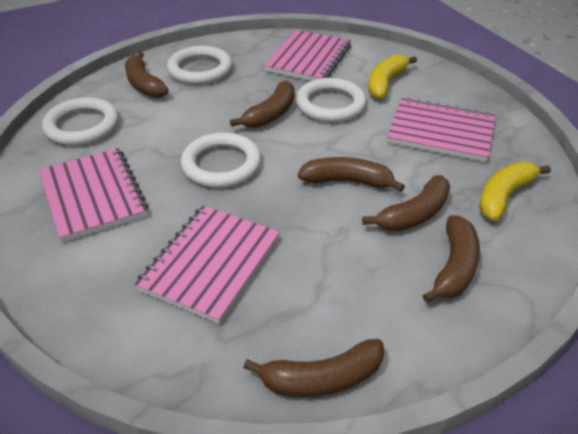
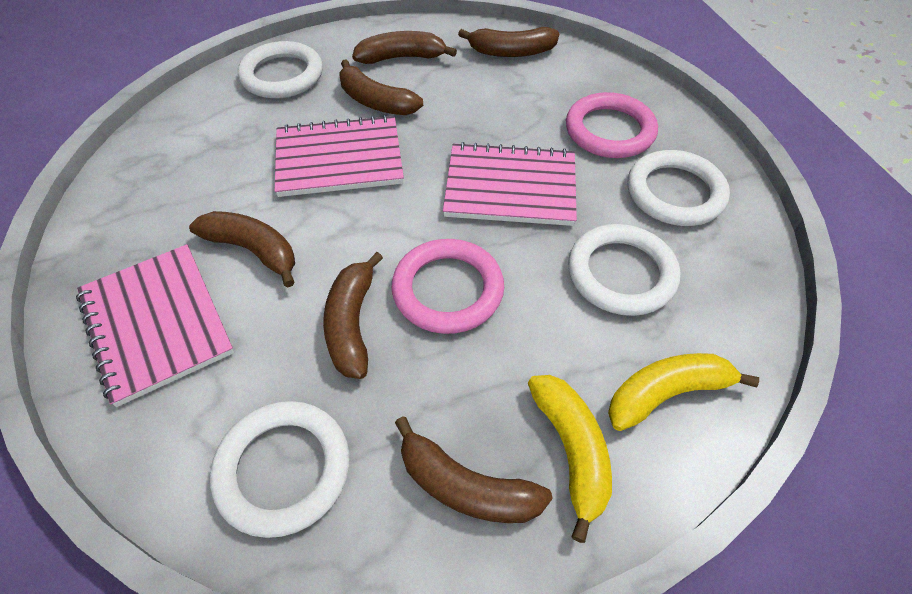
pink notebook: 4 -> 3
pink ring: 0 -> 2

